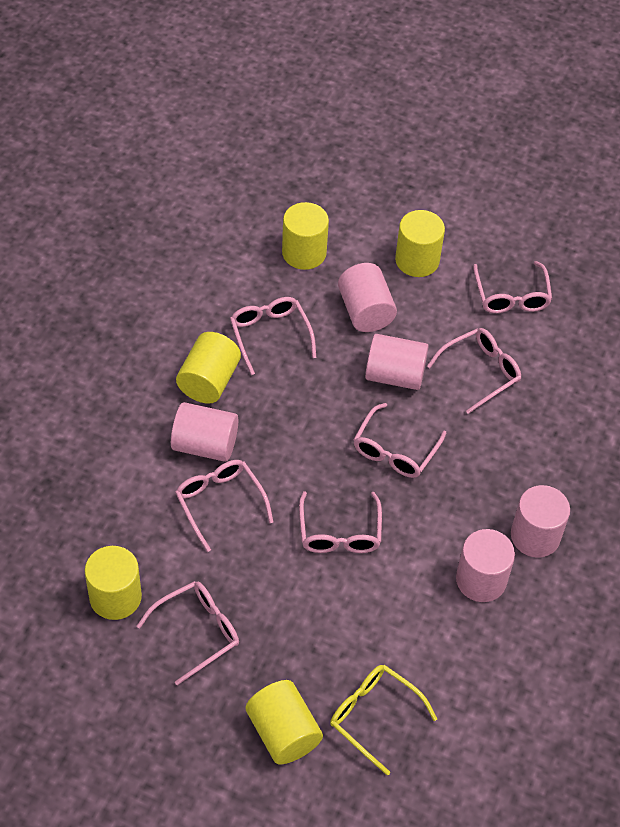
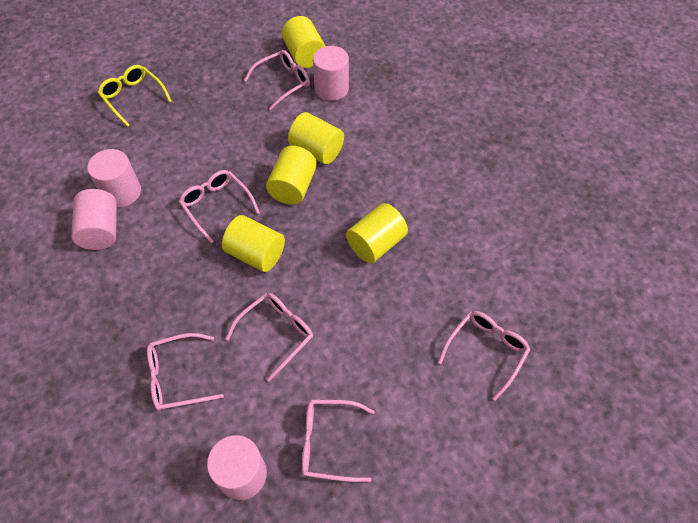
pink cylinder: 5 -> 4
pink glasses: 7 -> 6

